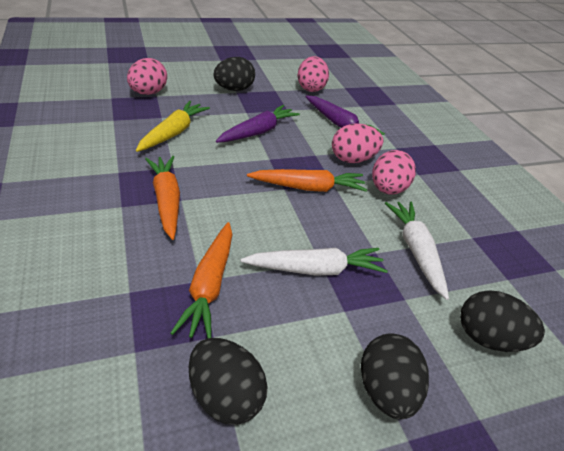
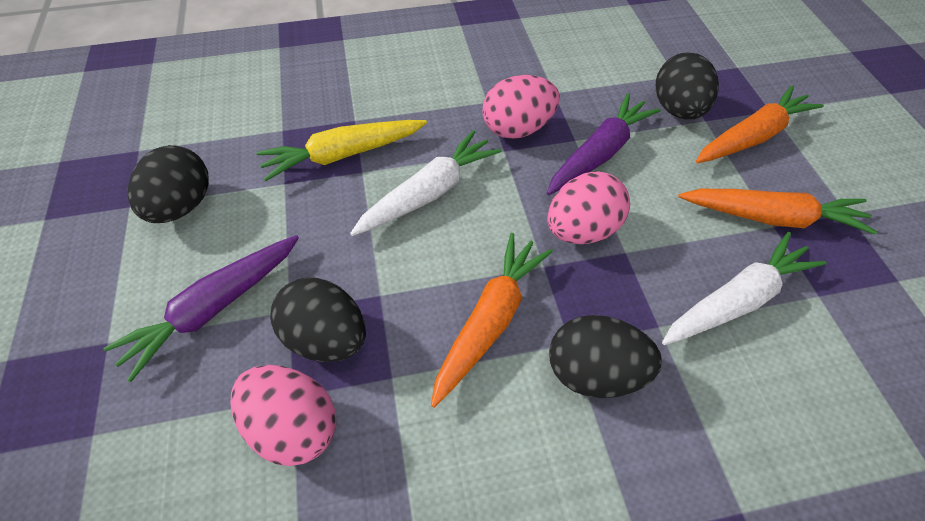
pink egg: 4 -> 3

